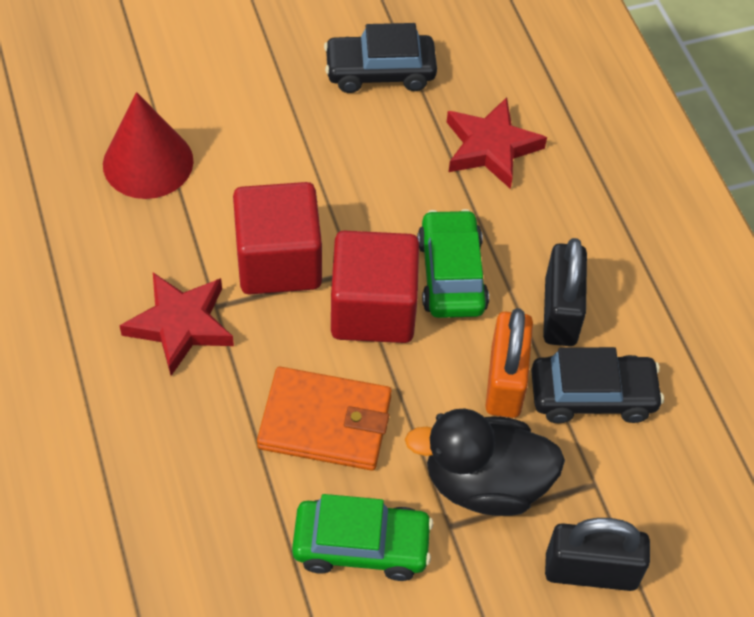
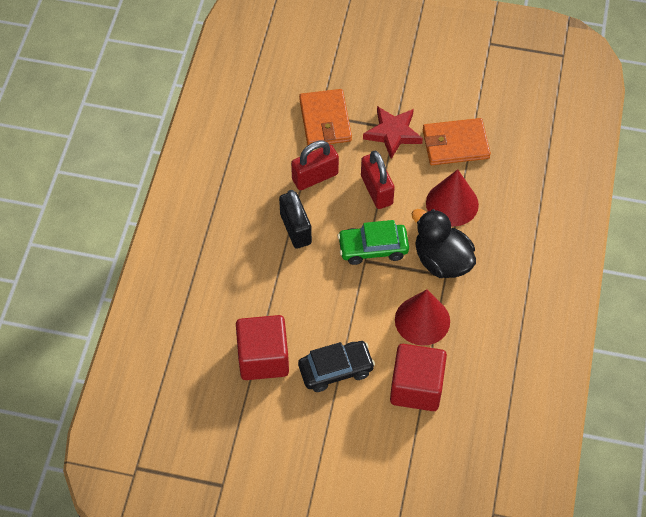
black car: 2 -> 1
black padlock: 2 -> 1
green car: 2 -> 1
orange padlock: 1 -> 0
orange wallet: 1 -> 2
red cone: 1 -> 2
red padlock: 0 -> 2
red star: 2 -> 1

